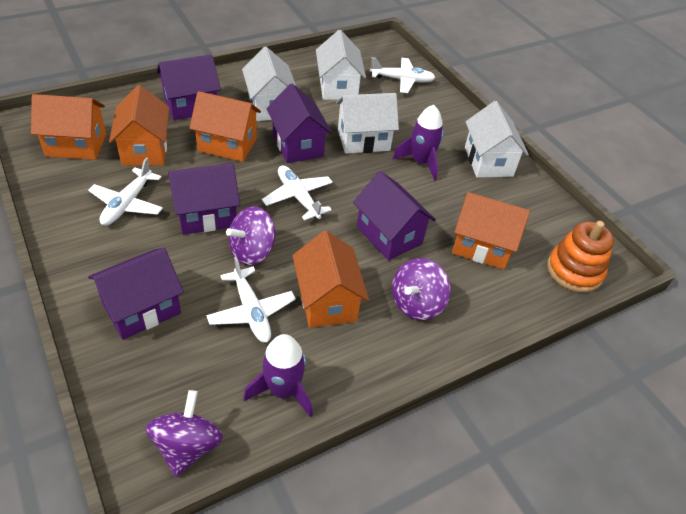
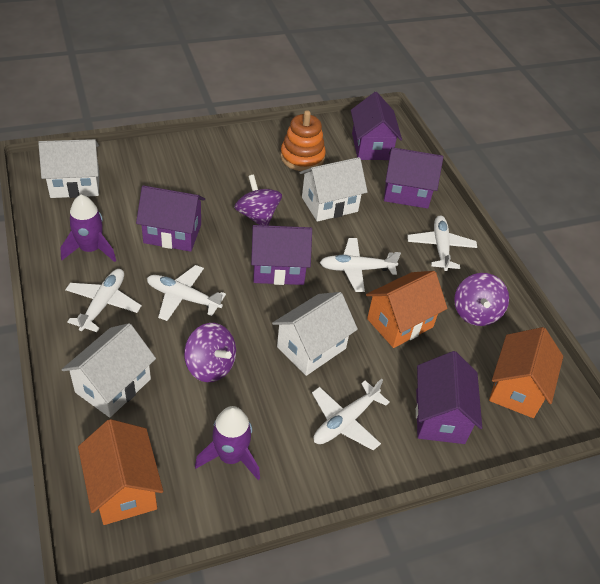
orange house: 5 -> 3
white plane: 4 -> 5

